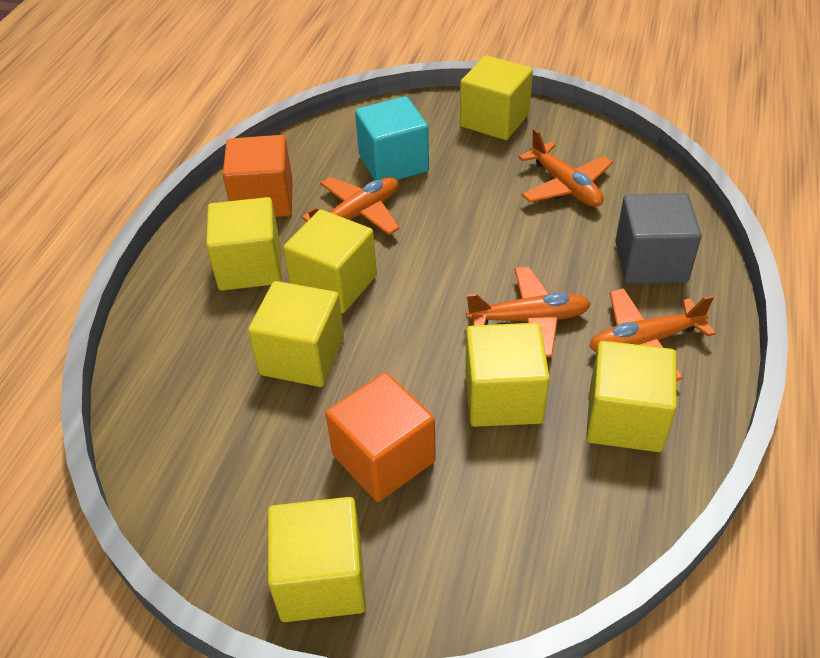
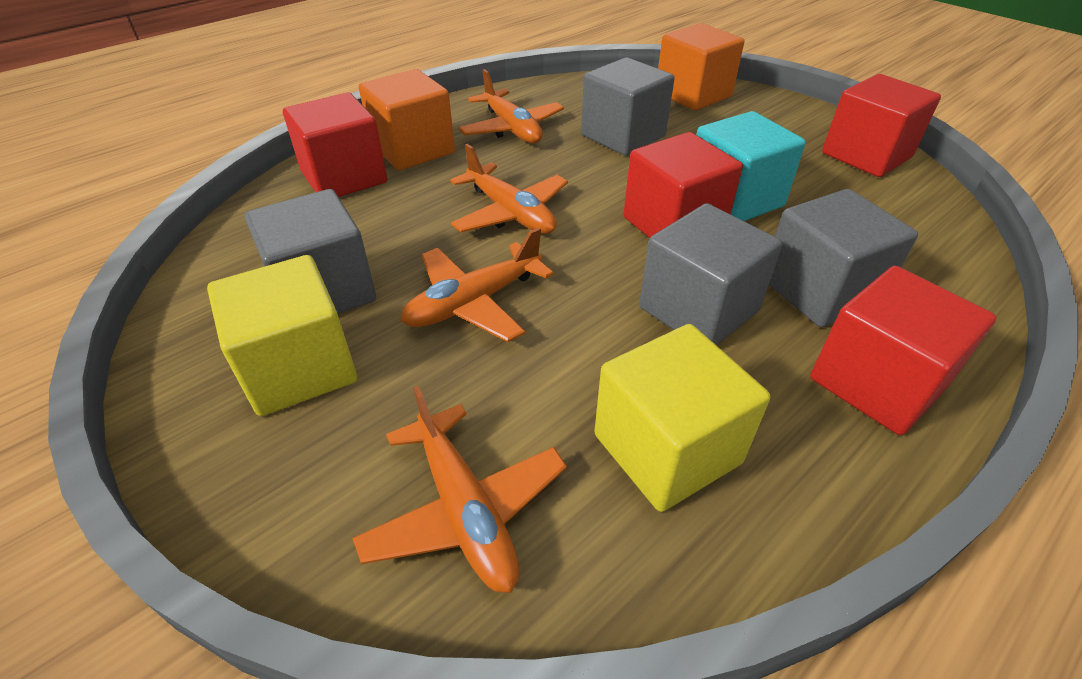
grey cube: 1 -> 4
red cube: 0 -> 4
yellow cube: 7 -> 2

